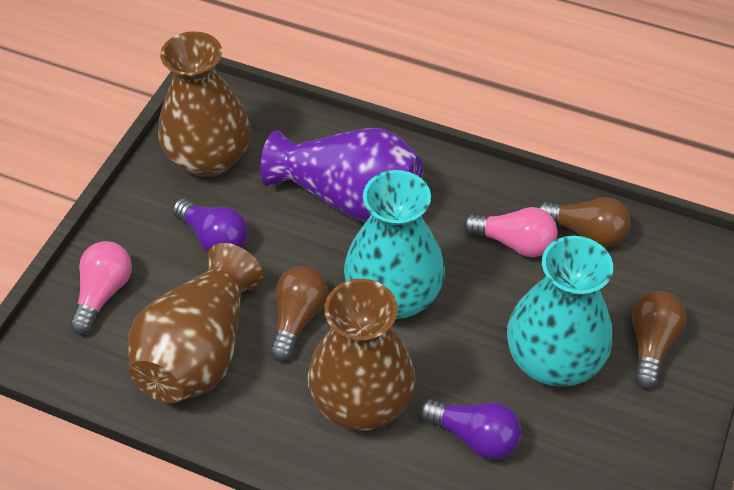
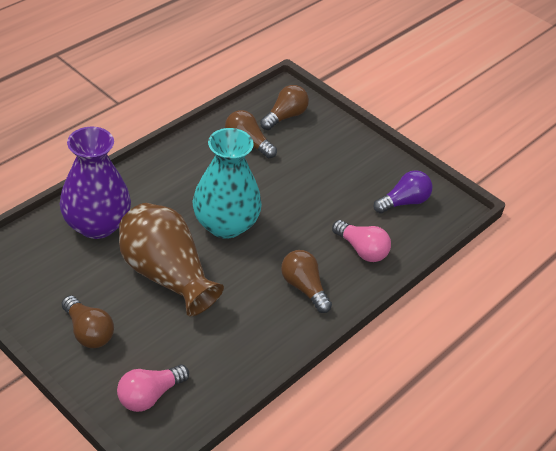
brown light bulb: 3 -> 4
brown vase: 3 -> 1
purple light bulb: 2 -> 1
turquoise vase: 2 -> 1

